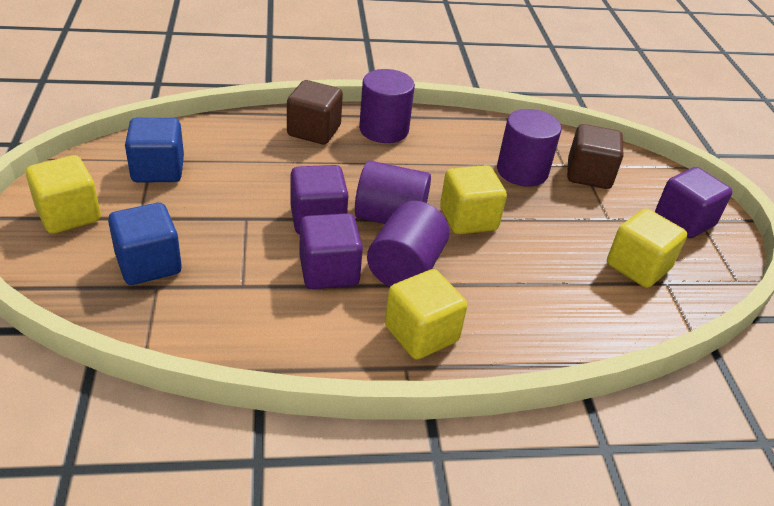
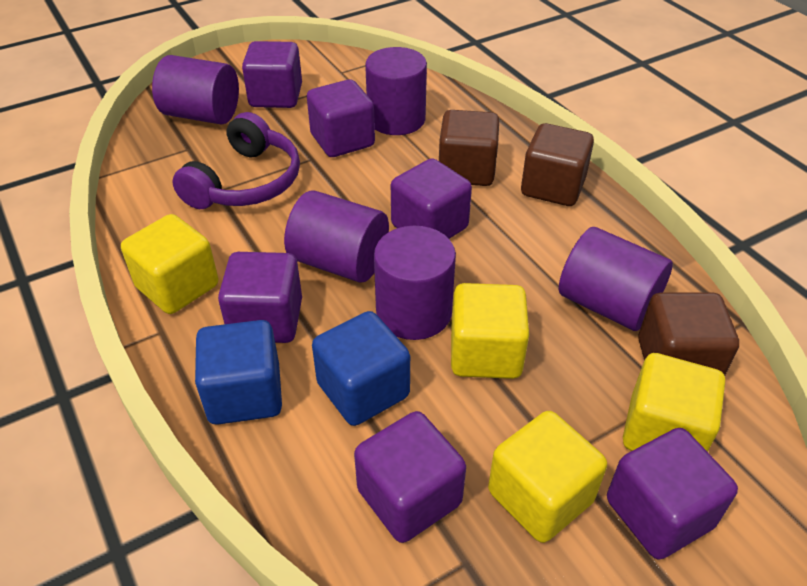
brown cube: 2 -> 3
purple cube: 3 -> 6
purple cylinder: 4 -> 5
purple headphones: 0 -> 1

